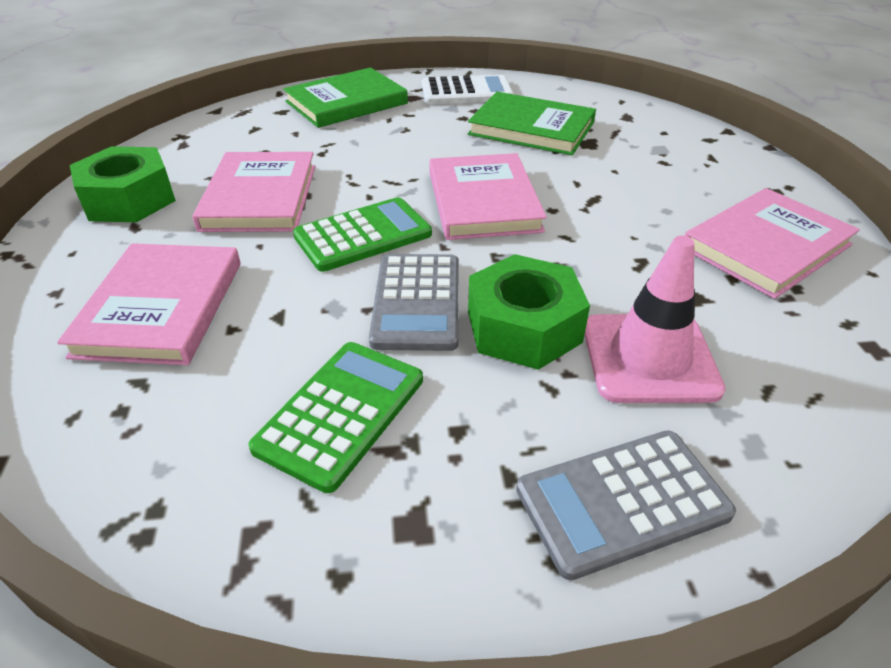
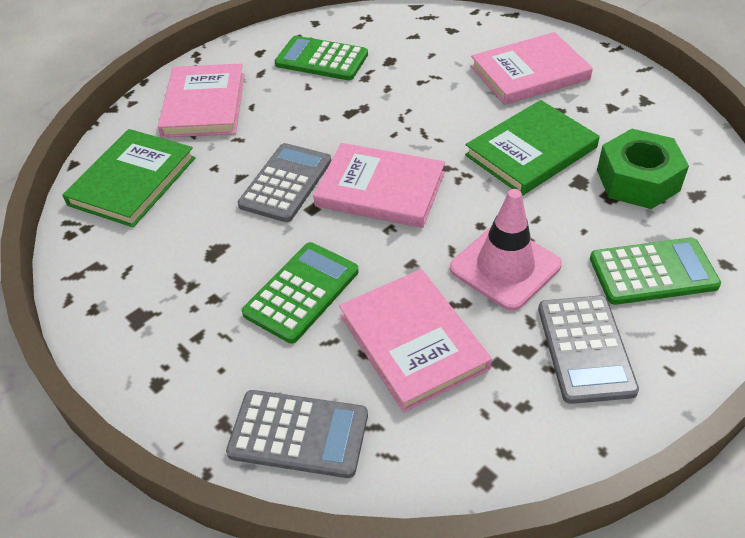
green calculator: 2 -> 3
green nut: 2 -> 1
grey calculator: 2 -> 3
white calculator: 1 -> 0

